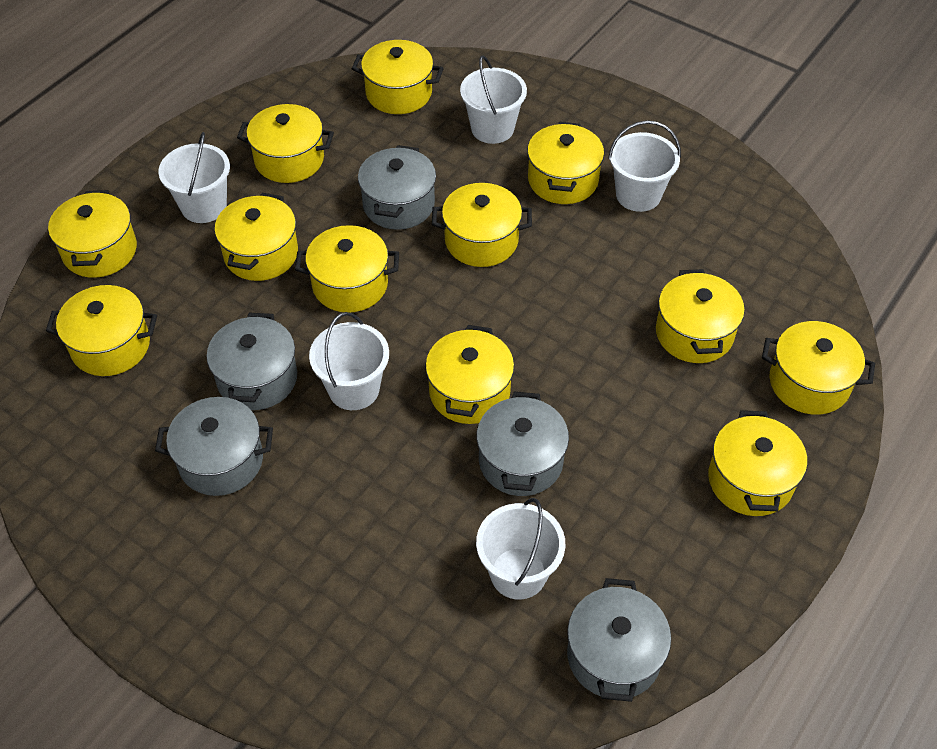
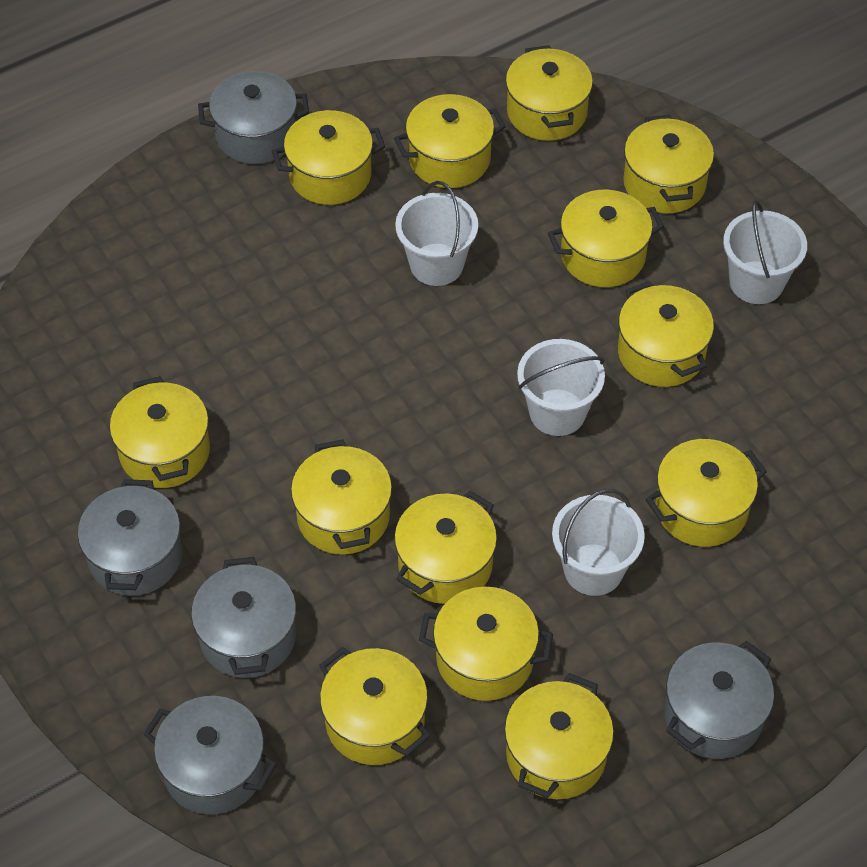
white bucket: 5 -> 4
yellow pot: 12 -> 13

